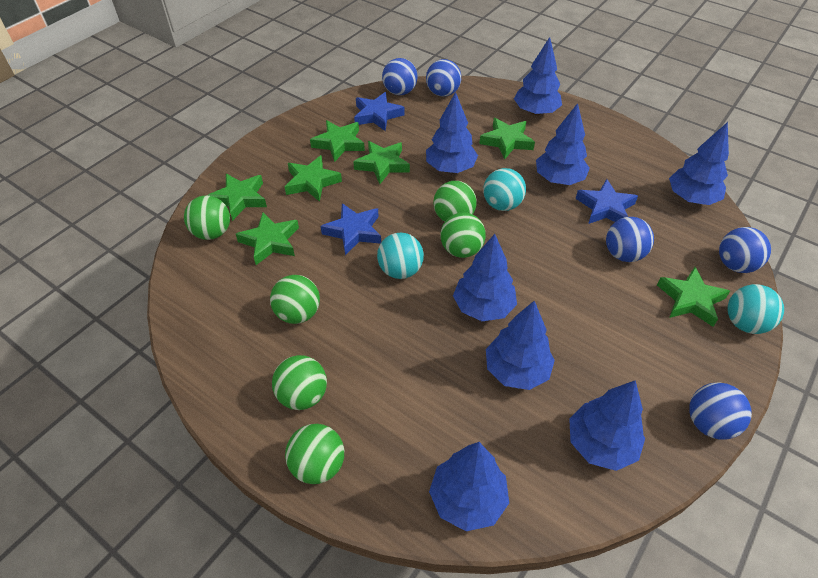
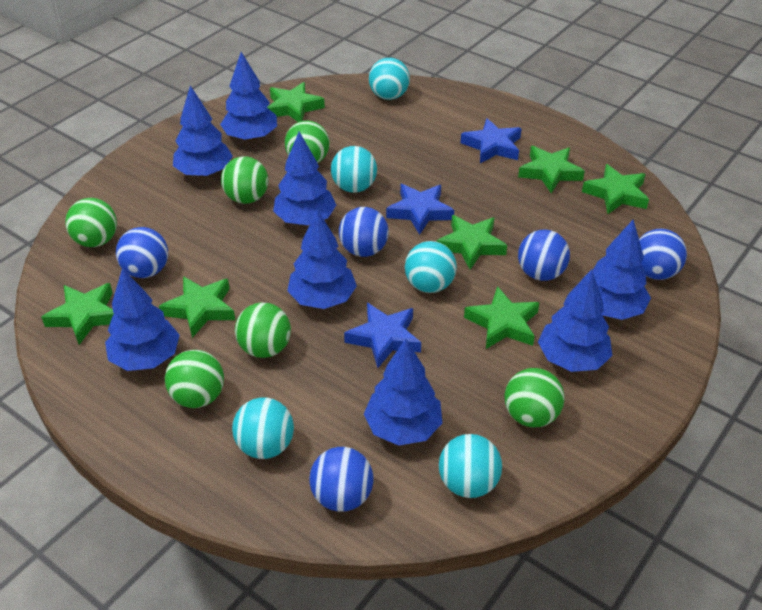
turquoise ball: 3 -> 5

